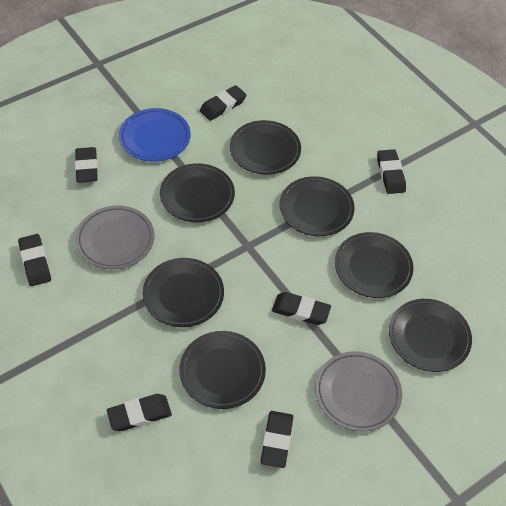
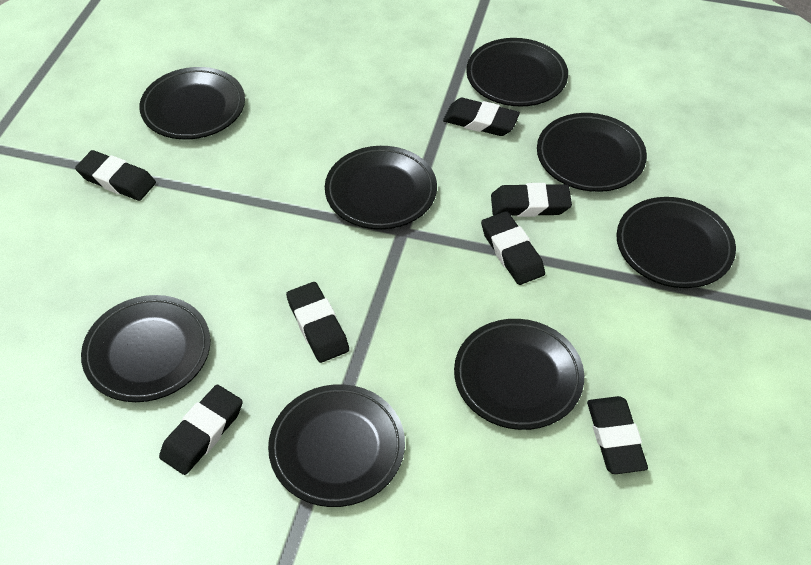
black plate: 7 -> 8
blue plate: 1 -> 0
grey plate: 2 -> 0

